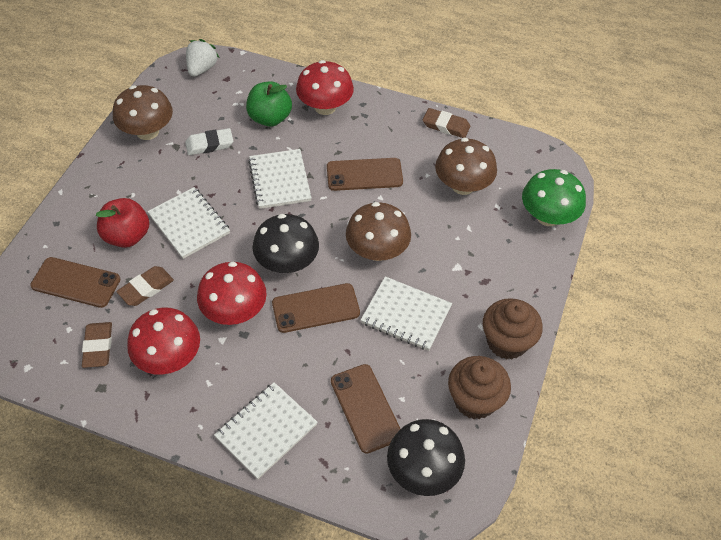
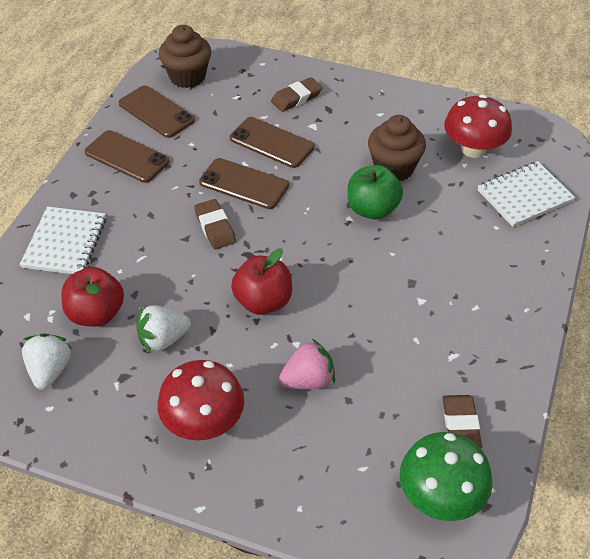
black mushroom: 2 -> 0
brown mushroom: 3 -> 0
pink strawberry: 0 -> 1
red apple: 1 -> 2
red mushroom: 3 -> 2
white eraser: 1 -> 0
white notebook: 4 -> 2
white strawberry: 1 -> 2

